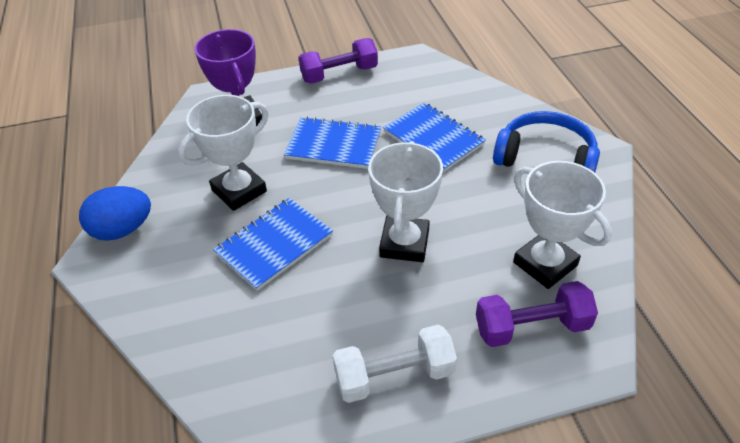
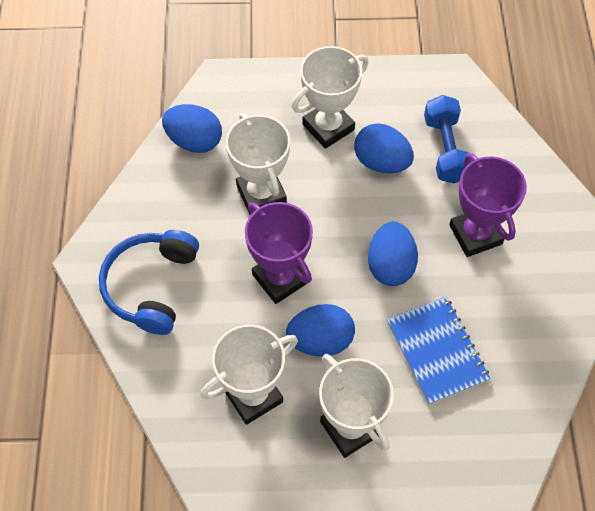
blue dumbbell: 0 -> 1
blue egg: 1 -> 4
blue notebook: 3 -> 1
purple dumbbell: 2 -> 0
purple trophy: 1 -> 2
white dumbbell: 1 -> 0
white trophy: 3 -> 4

